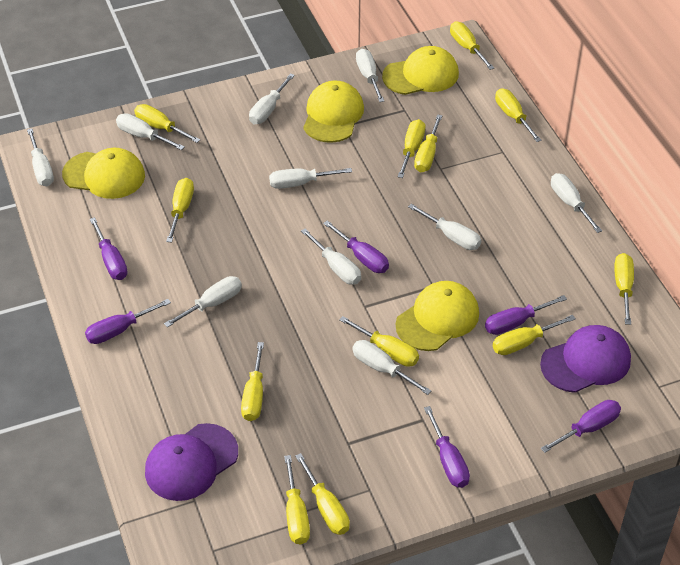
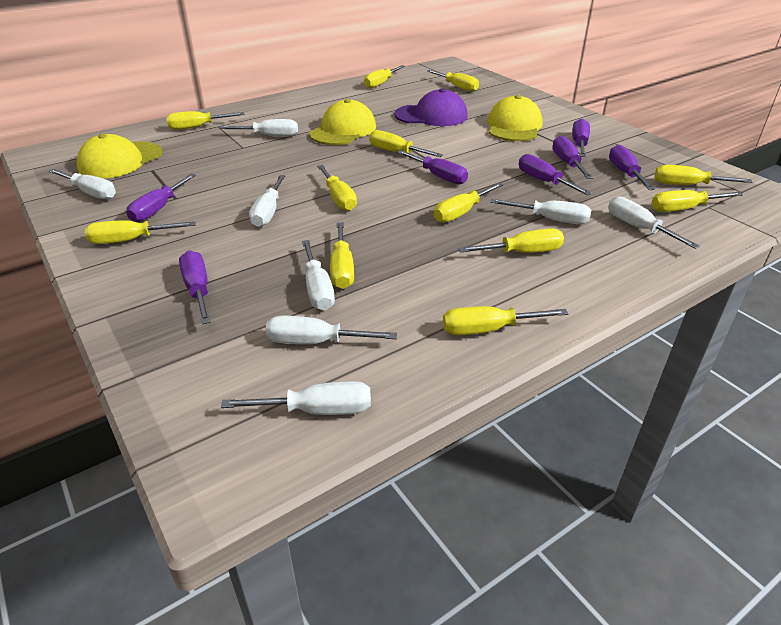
purple cap: 2 -> 1
purple screwdriver: 6 -> 7
white screwdriver: 10 -> 8
yellow cap: 4 -> 3

